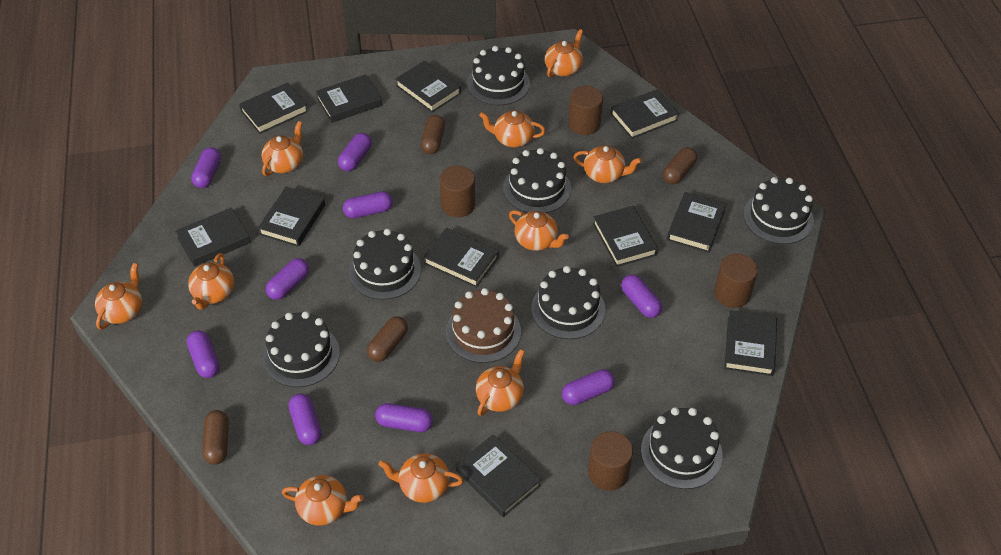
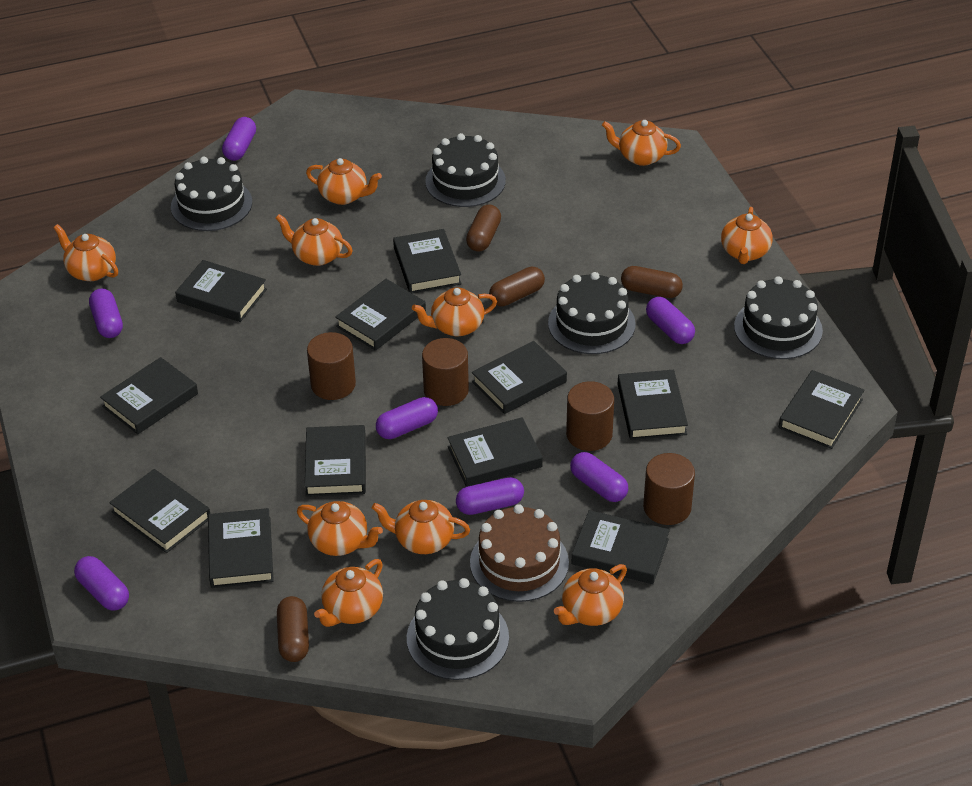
black book: 11 -> 12
black cake: 7 -> 5
purple capsule: 9 -> 7

